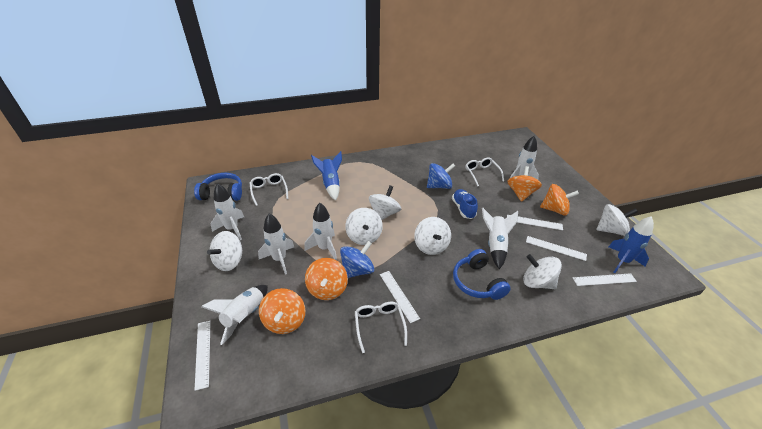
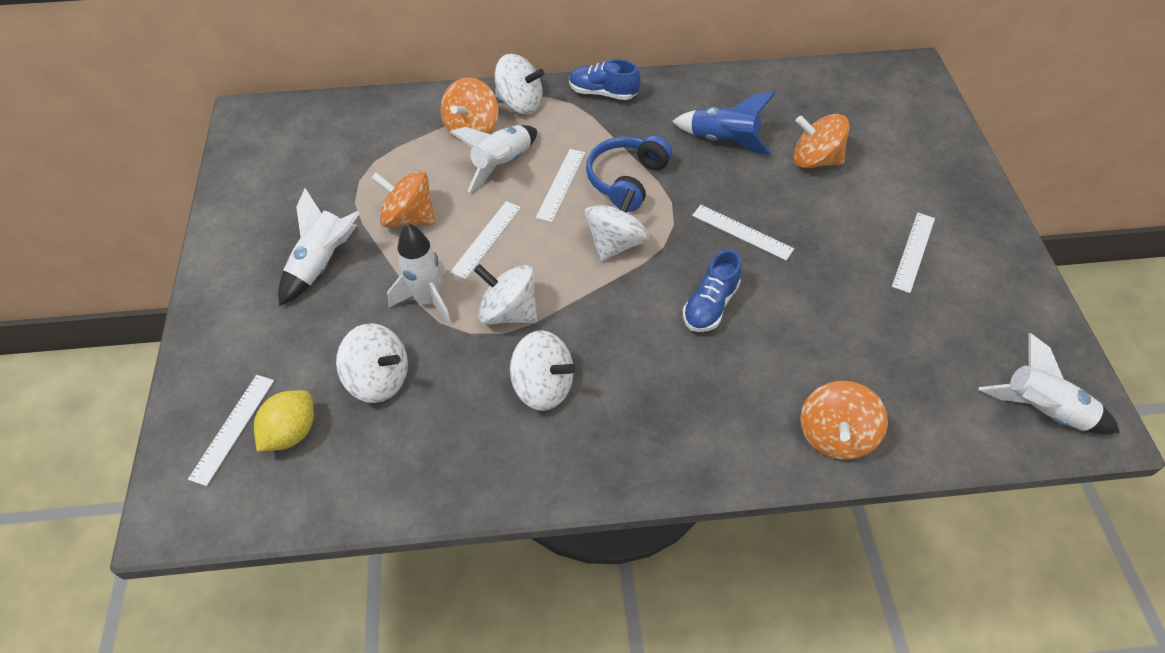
blue headphones: 2 -> 1
blue rocket: 2 -> 1
blue shoe: 1 -> 2
blue spinning top: 2 -> 0
white glasses: 3 -> 0
white rocket: 6 -> 4
white spinning top: 6 -> 5
yellow lemon: 0 -> 1

